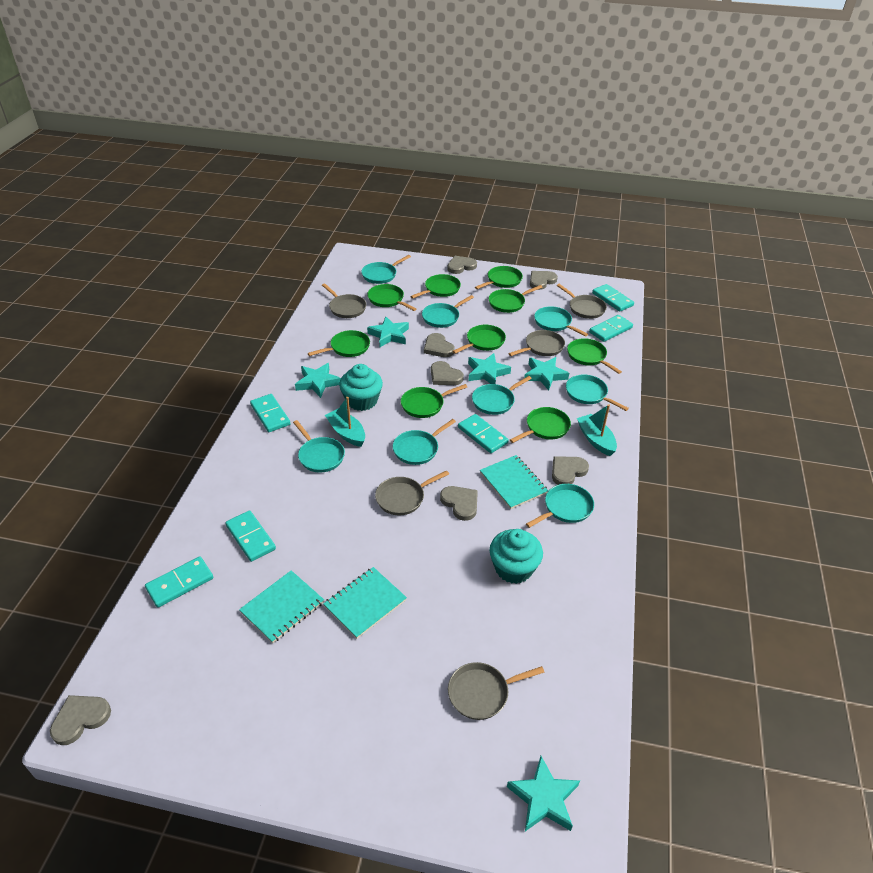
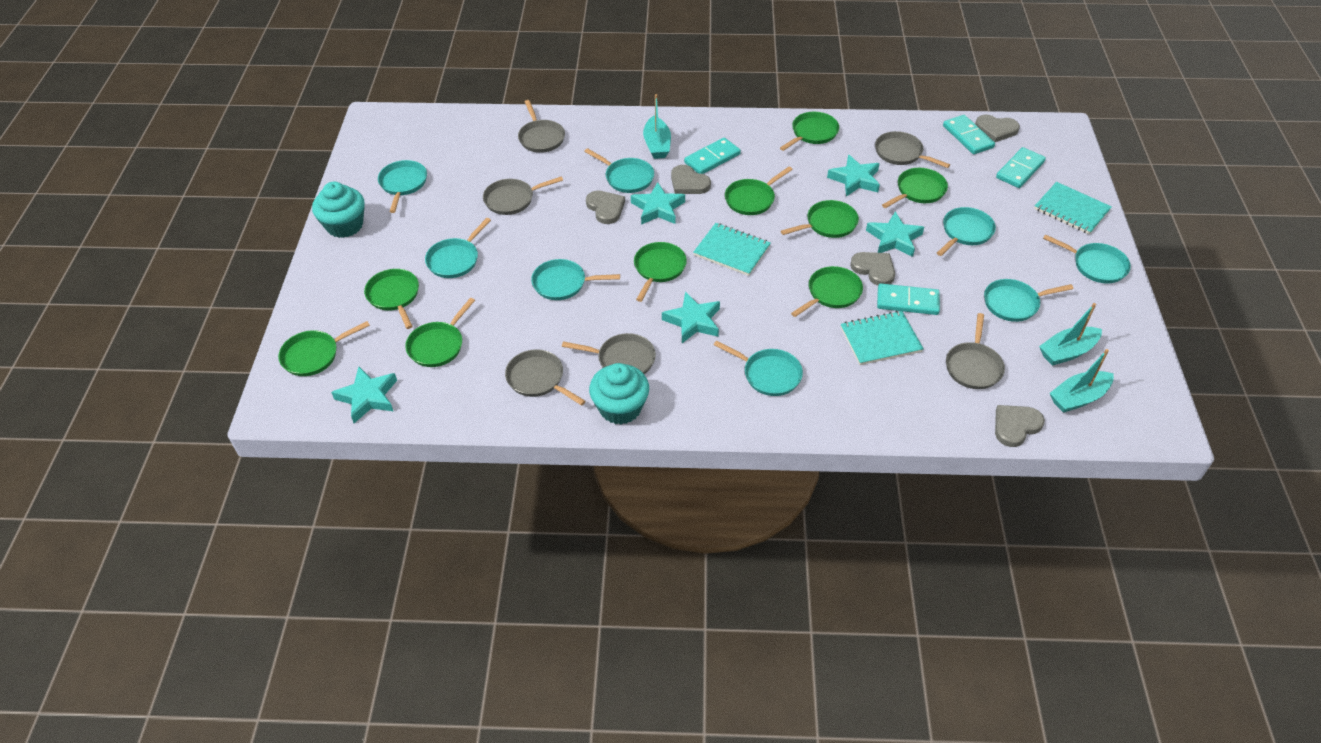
grey heart: 7 -> 5
grey pan: 5 -> 6
turquoise boat: 2 -> 3
turquoise domino: 6 -> 4

